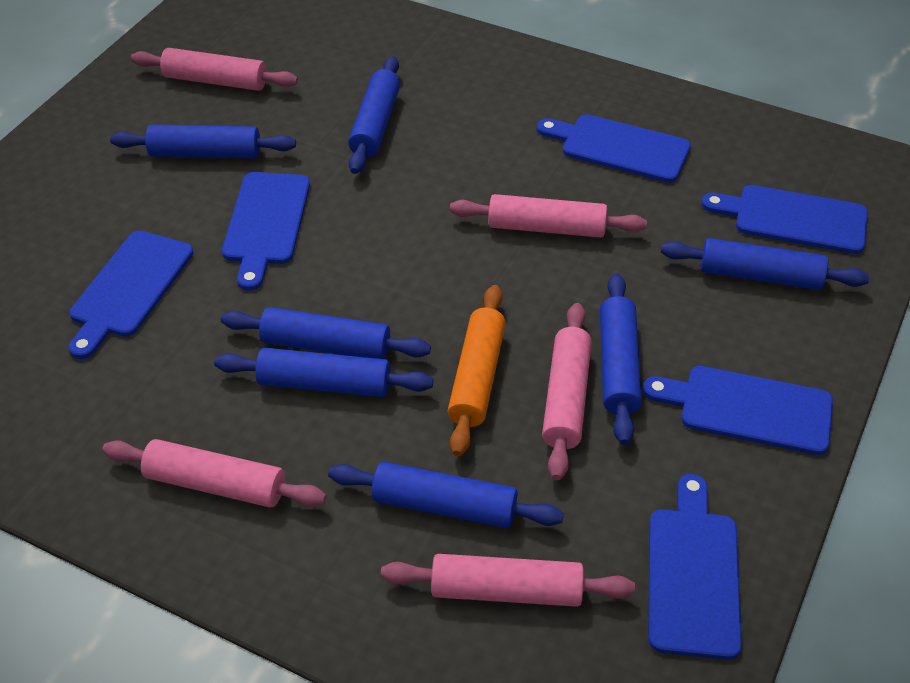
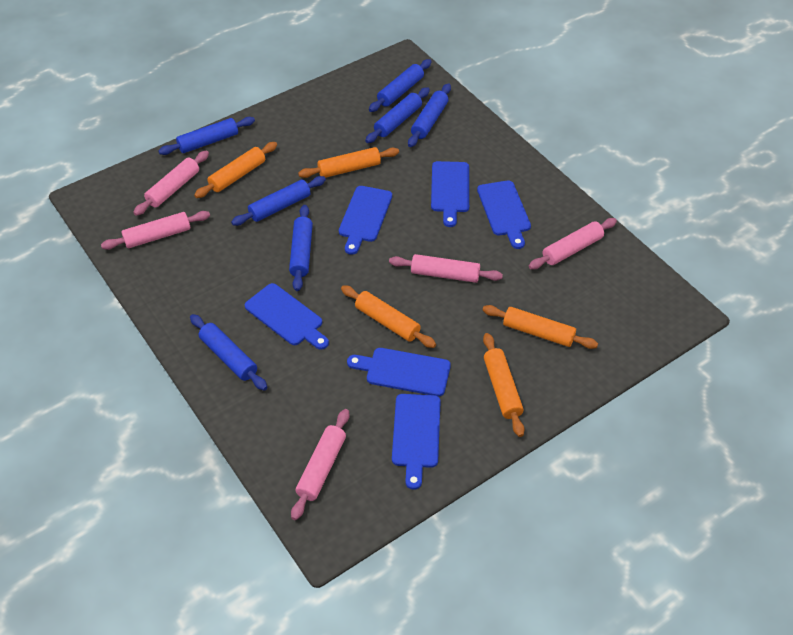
orange rolling pin: 1 -> 5

